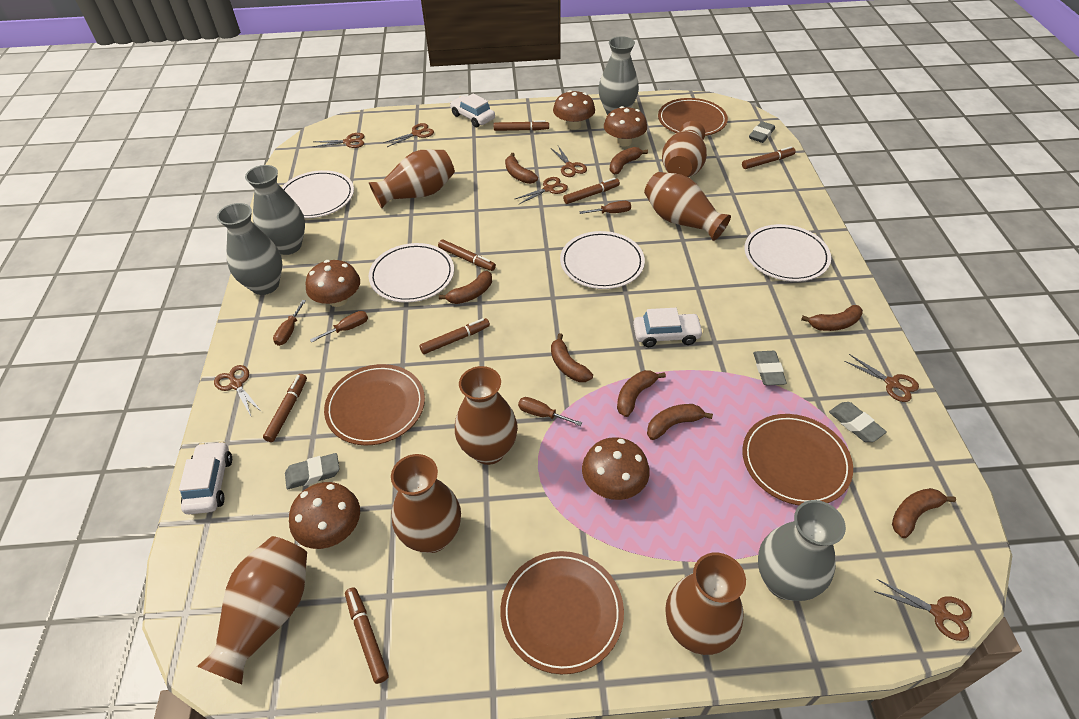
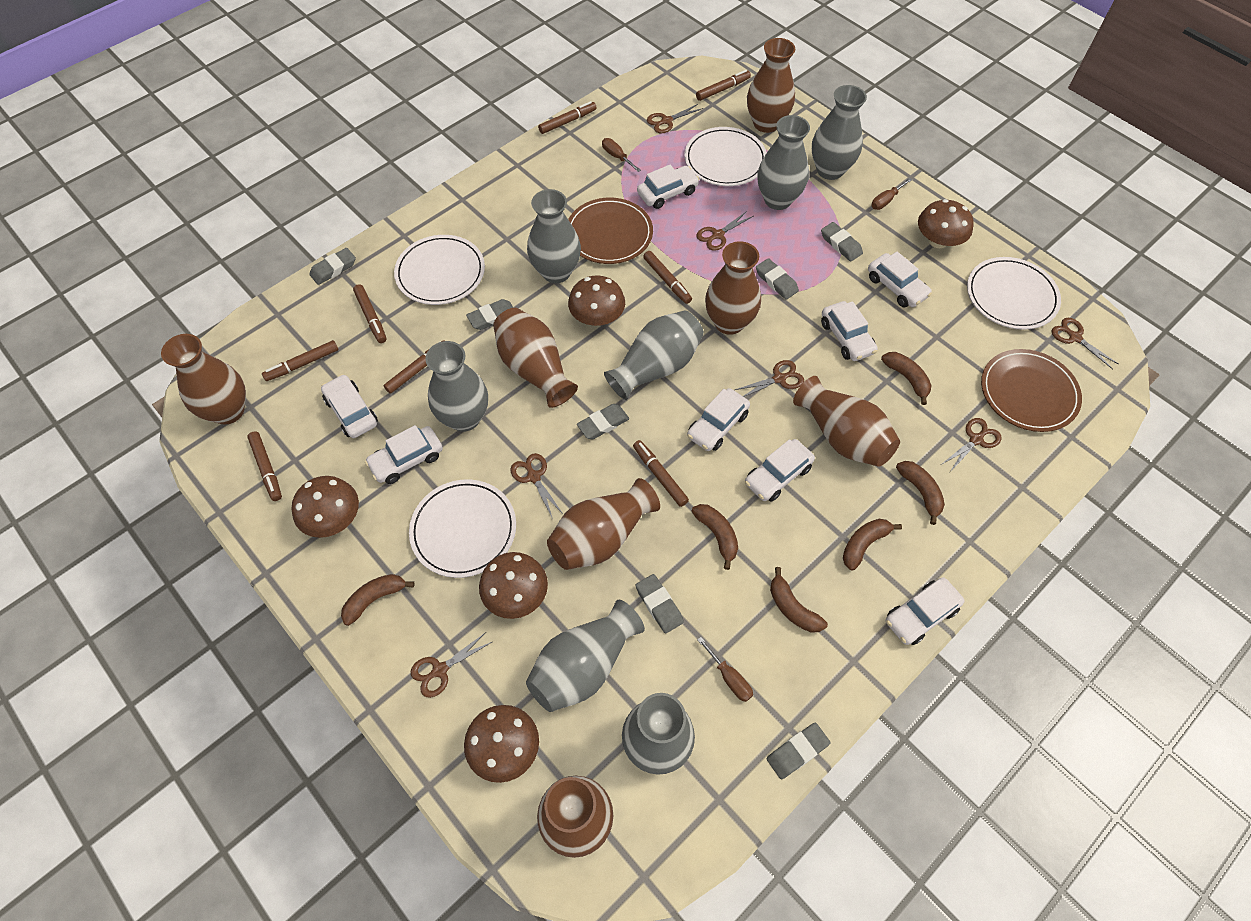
brown banana: 8 -> 6
brown marker: 7 -> 8
brown plate: 4 -> 2
brown screwdriver: 4 -> 3
grey eraser: 4 -> 7
grey vase: 4 -> 7
white car: 3 -> 8

